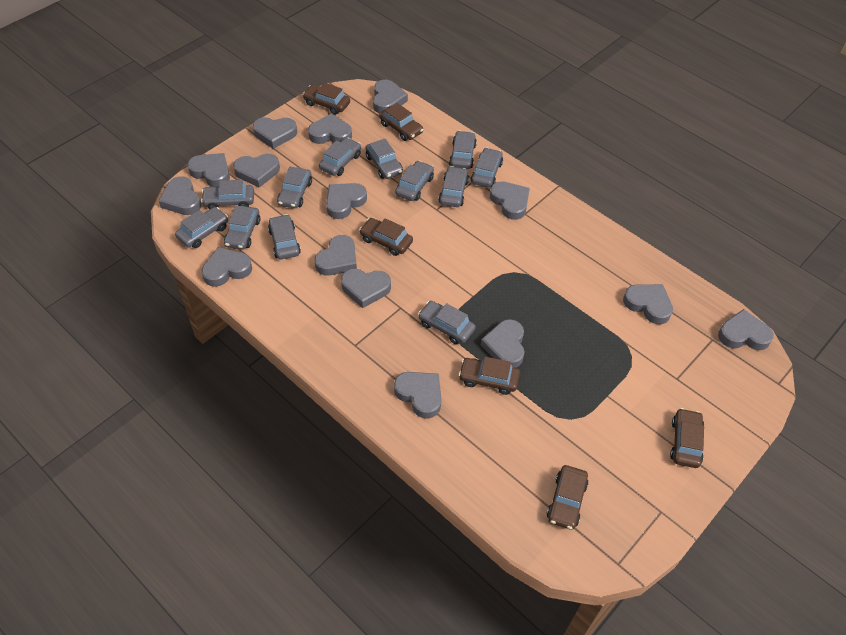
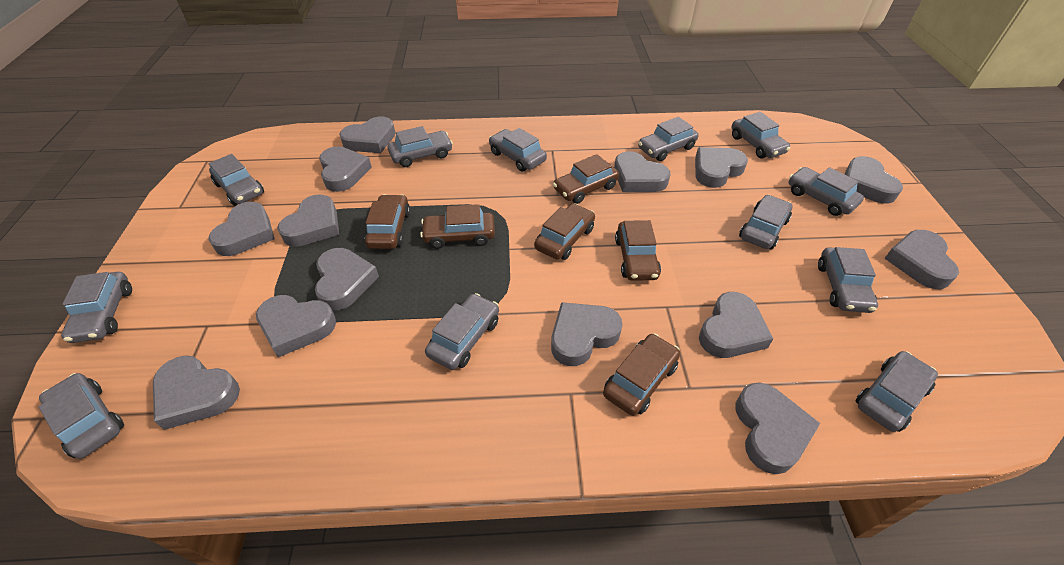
grey heart: 15 -> 14

